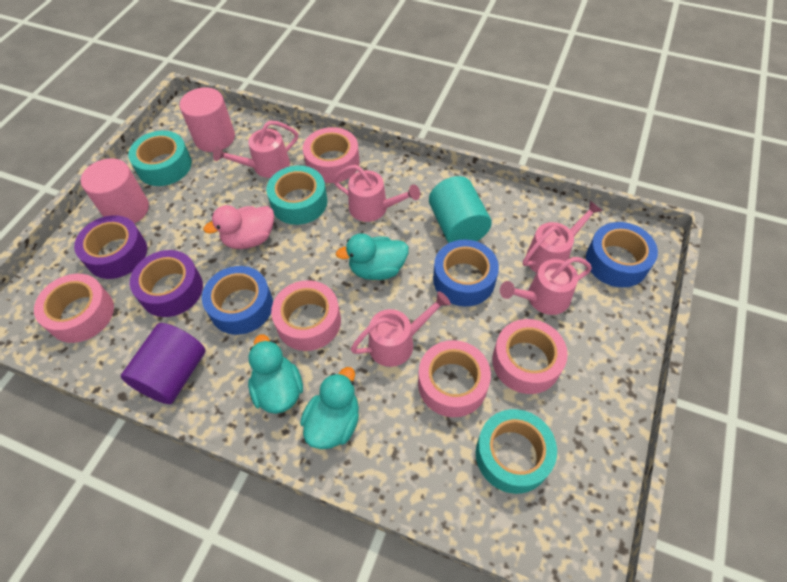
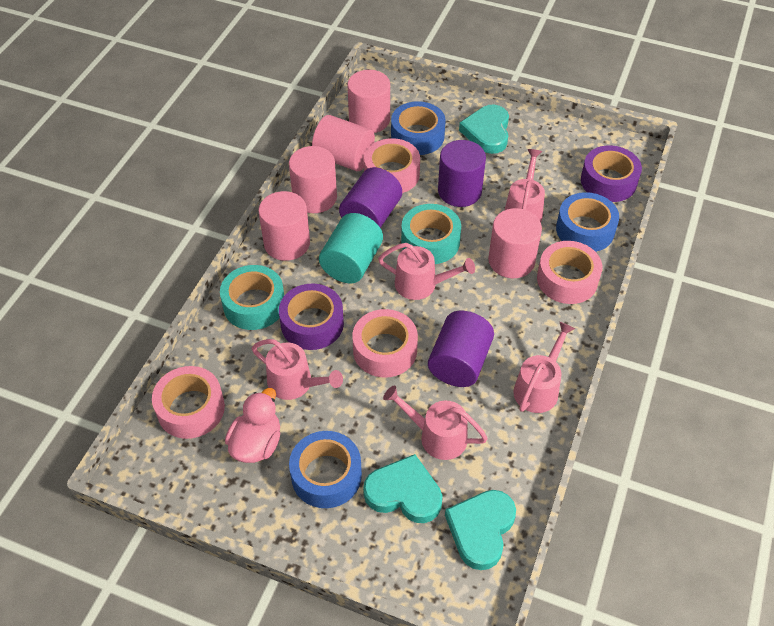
pink cylinder: 2 -> 5
pink tape: 5 -> 4
purple cylinder: 1 -> 3
turquoise duck: 3 -> 0
turquoise heart: 0 -> 3
turquoise tape: 3 -> 2

